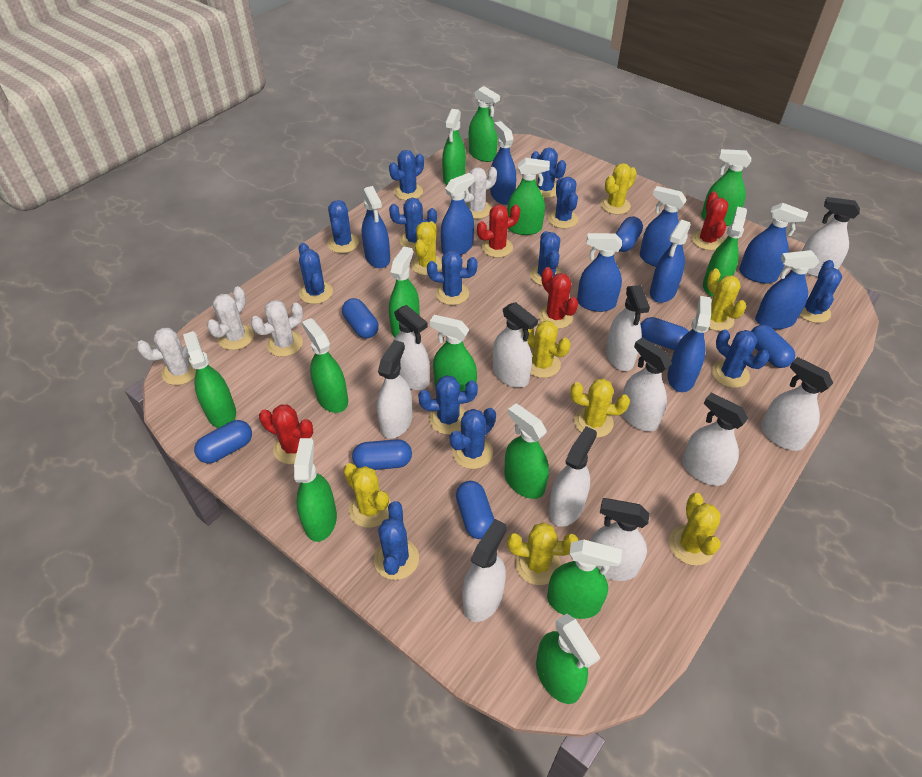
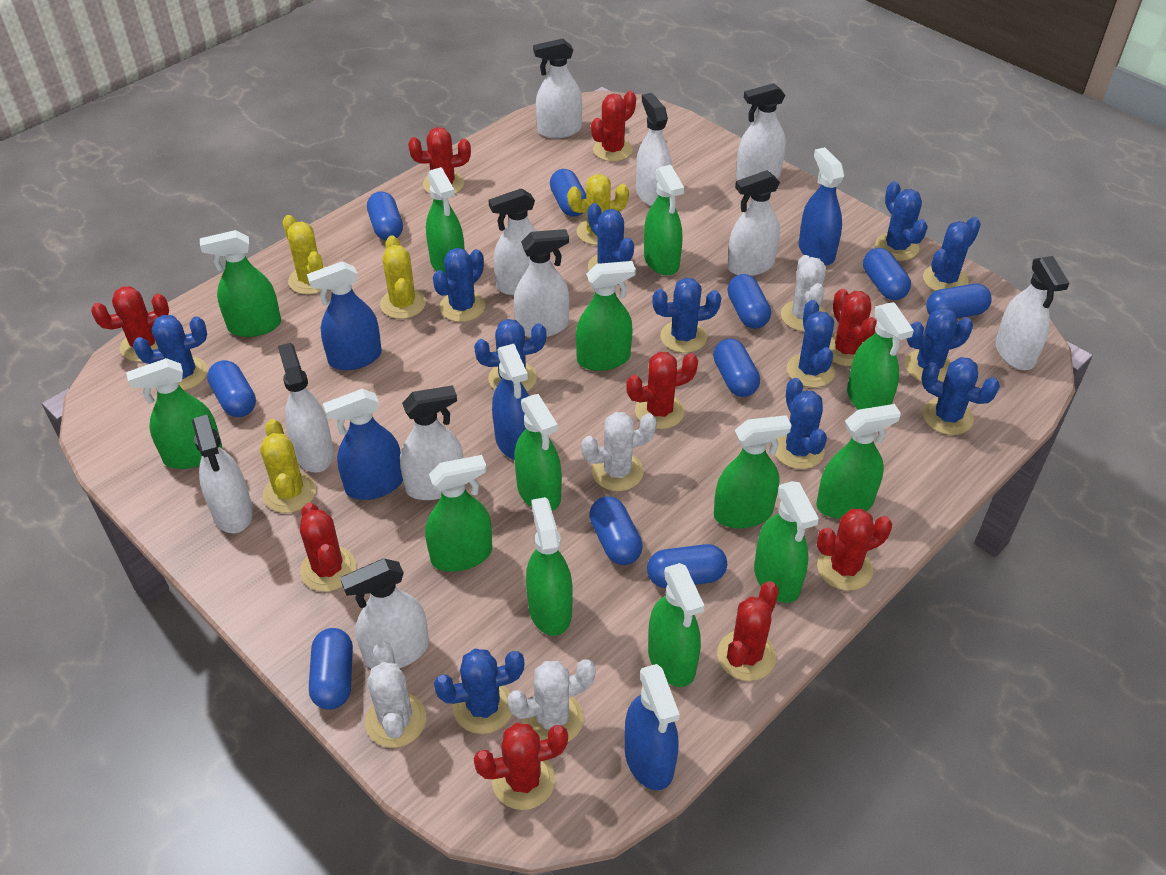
blue cactus: 13 -> 12
blue capsule: 7 -> 10
blue spray bottle: 9 -> 5
red cactus: 4 -> 9
yellow cactus: 8 -> 4

